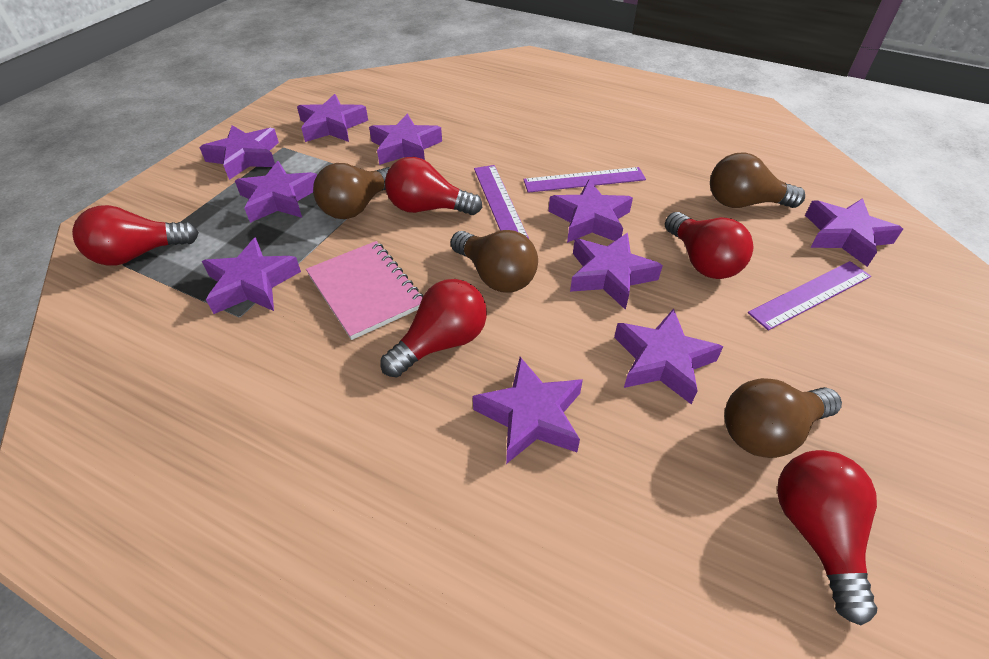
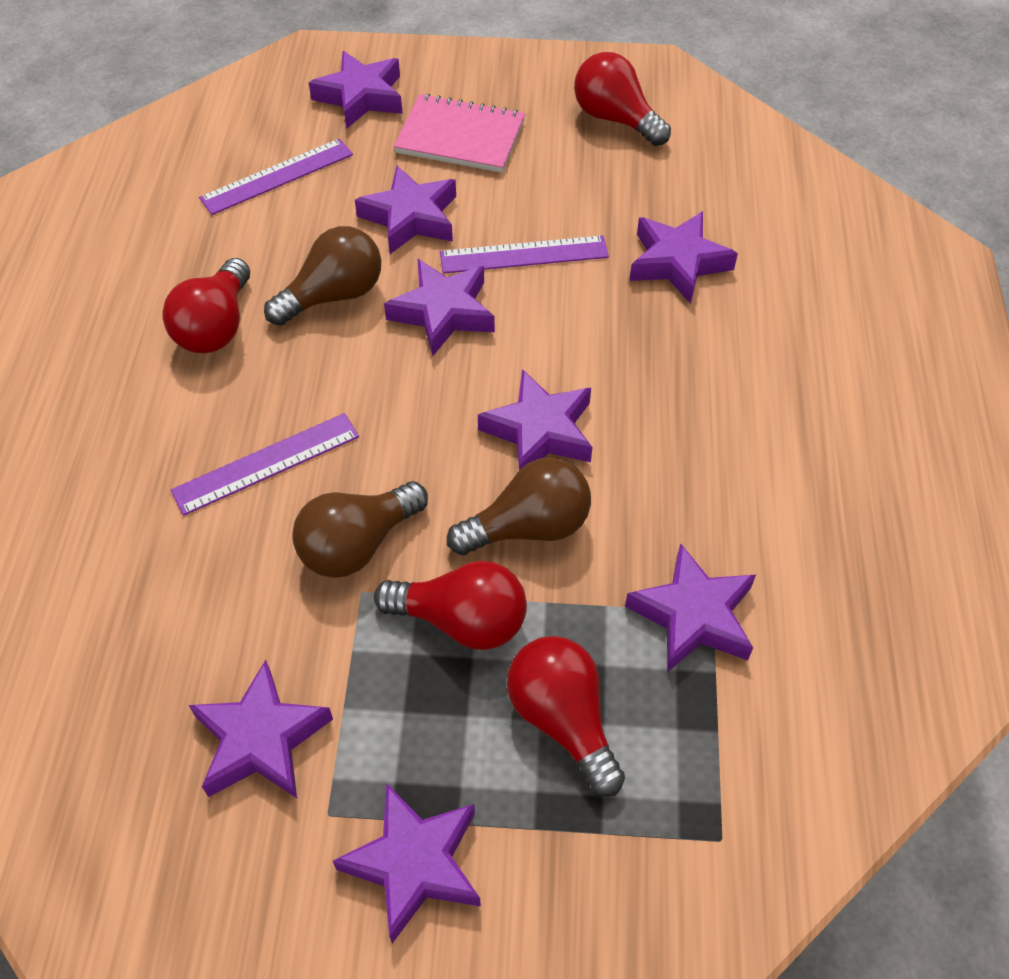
brown light bulb: 4 -> 3
purple star: 10 -> 8
red light bulb: 5 -> 4

